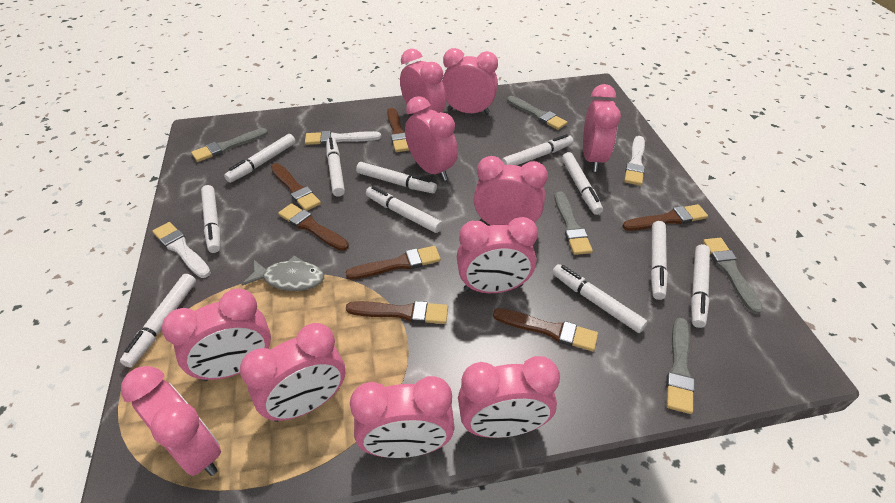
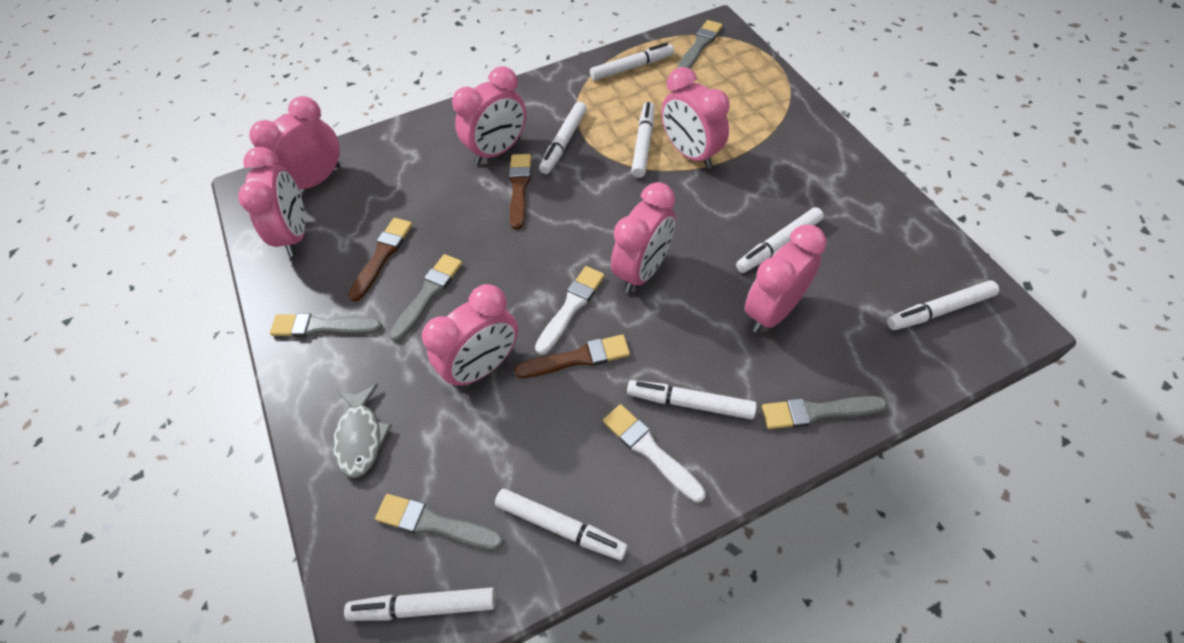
brown brush: 7 -> 3
pink clock: 11 -> 7
white brush: 3 -> 2
white marker: 11 -> 8

